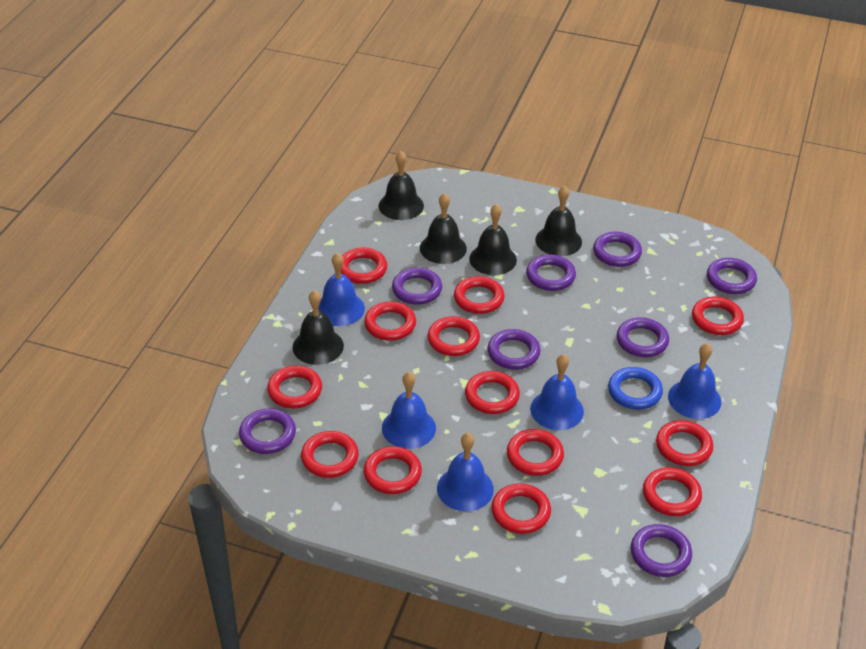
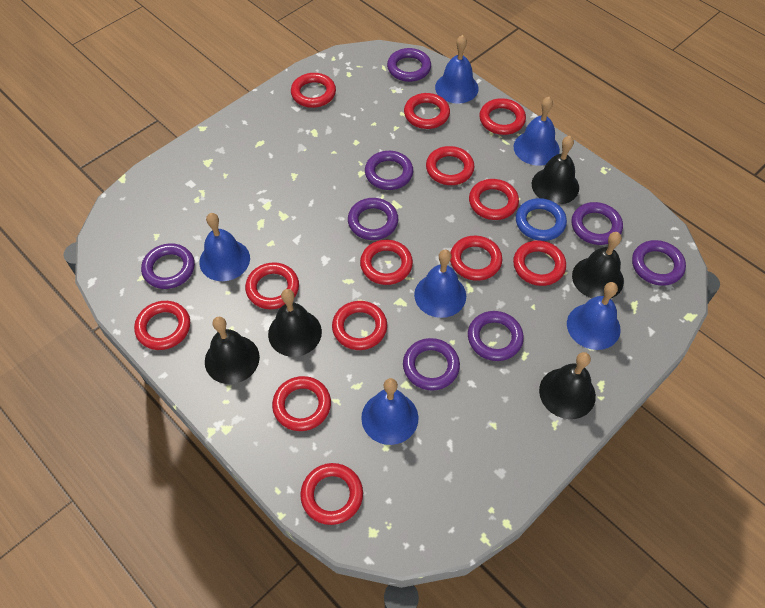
blue bell: 5 -> 6

